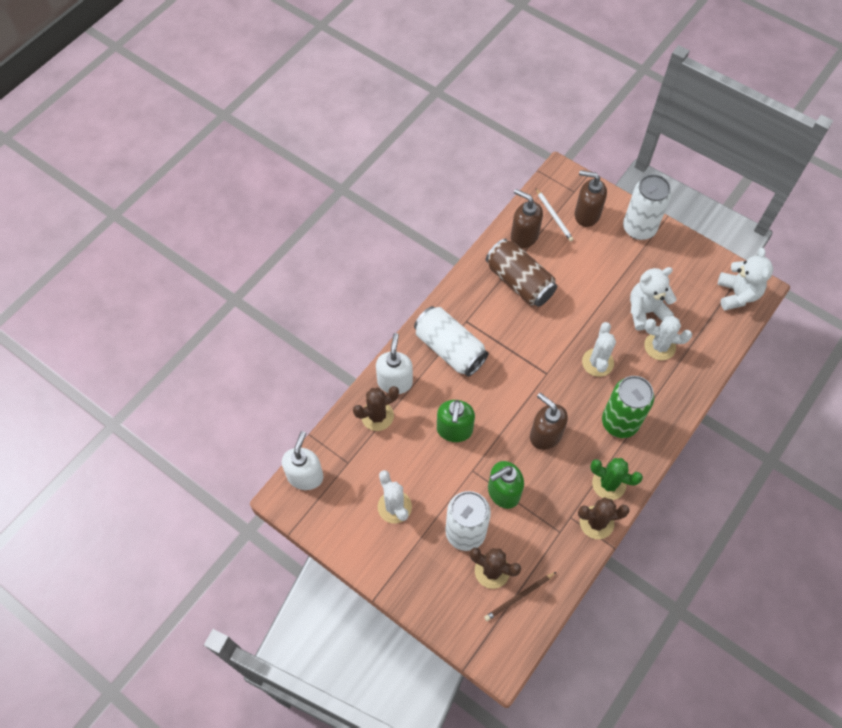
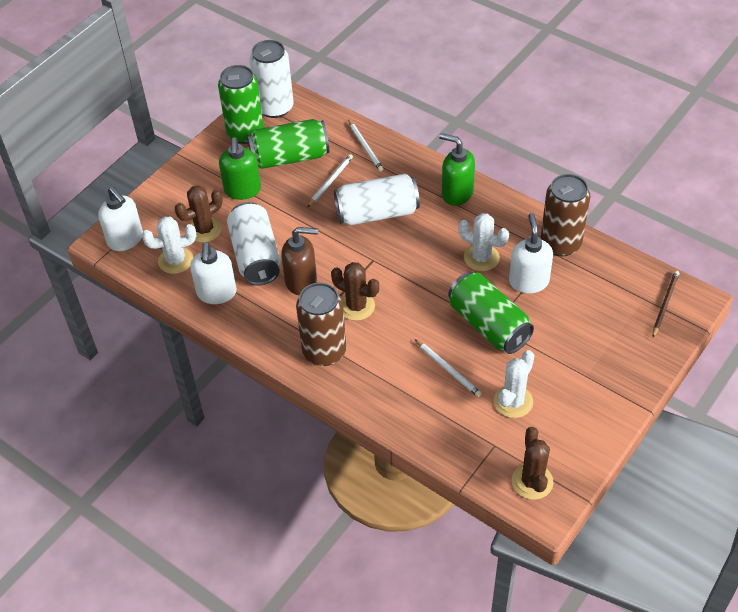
brown can: 1 -> 2
brown soap dispenser: 3 -> 1
green cactus: 1 -> 0
green can: 1 -> 3
white pencil: 1 -> 3
white soap dispenser: 2 -> 3
white teddy bear: 2 -> 0

